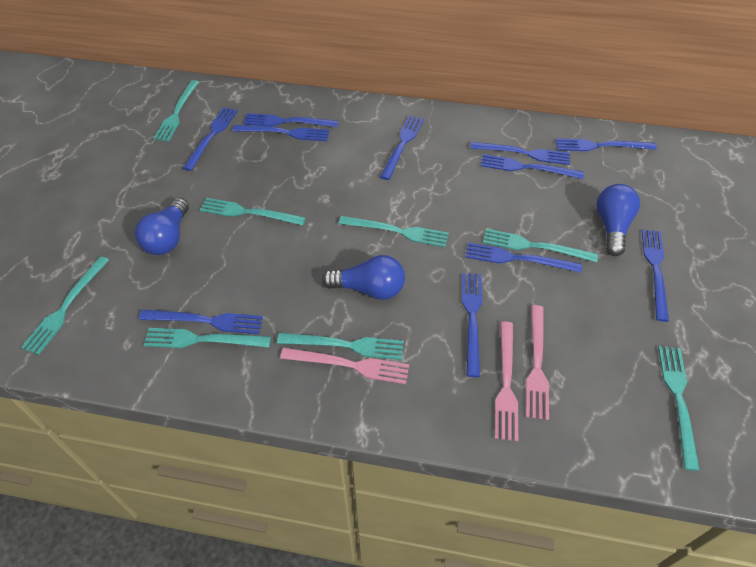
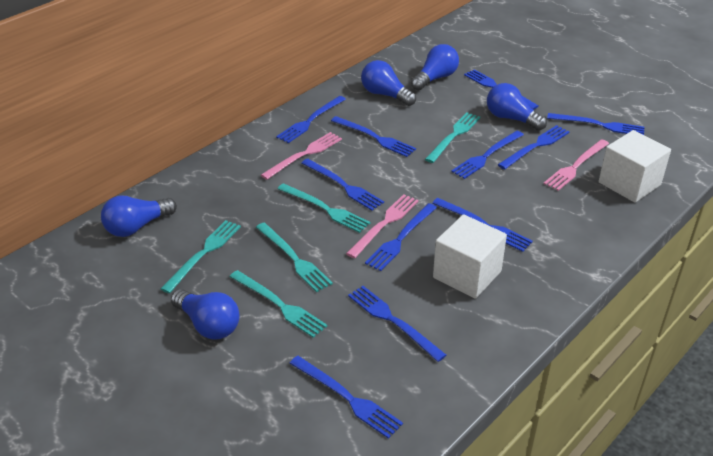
blue light bulb: 3 -> 5
turquoise fork: 8 -> 5
white cube: 0 -> 2

